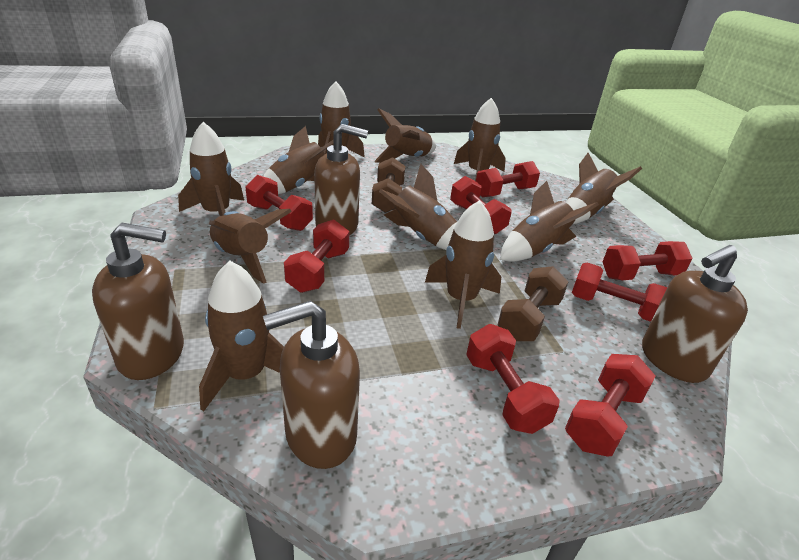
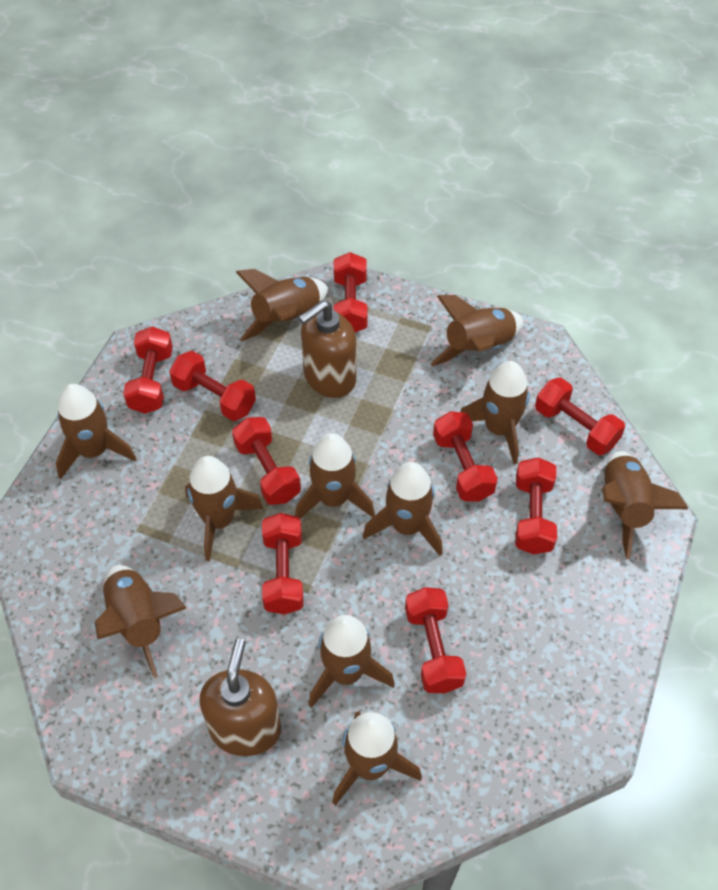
brown dumbbell: 2 -> 0
brown soap dispenser: 4 -> 2
red dumbbell: 8 -> 9

